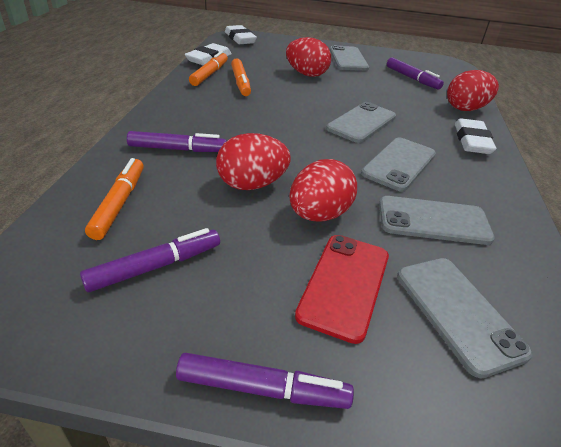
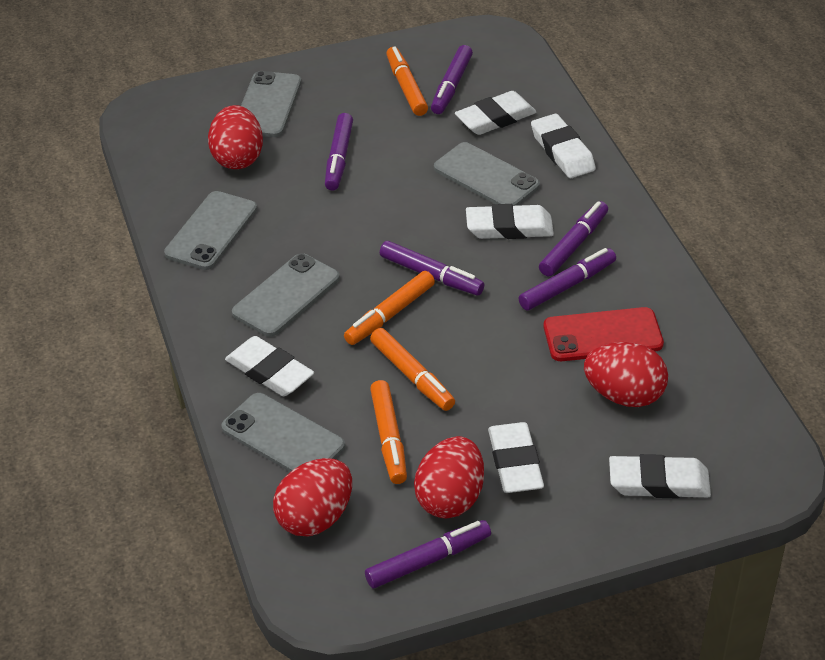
orange marker: 3 -> 4
purple marker: 4 -> 6
white eraser: 3 -> 6

